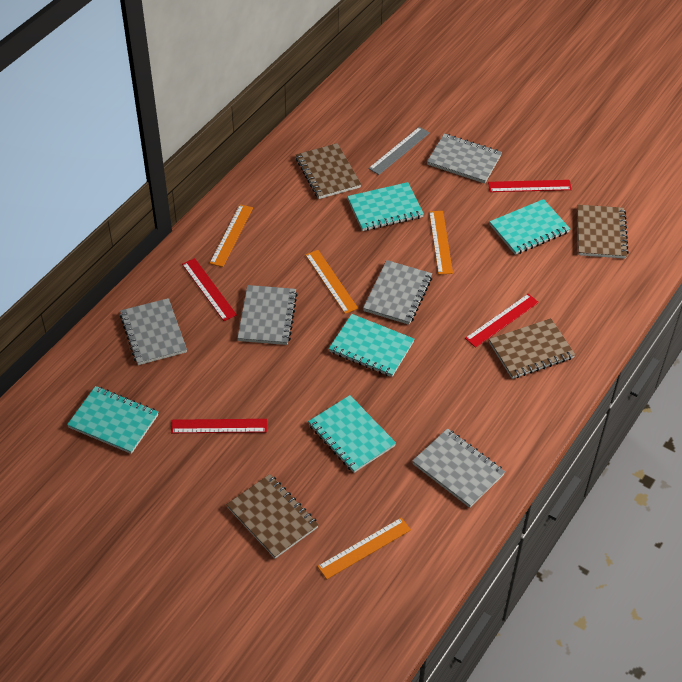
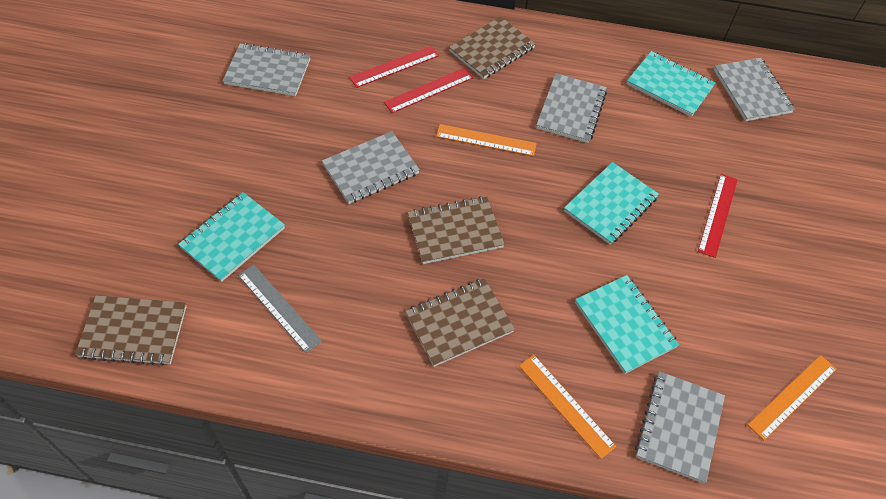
orange ruler: 4 -> 3
red ruler: 4 -> 3
turquoise notebook: 5 -> 4

